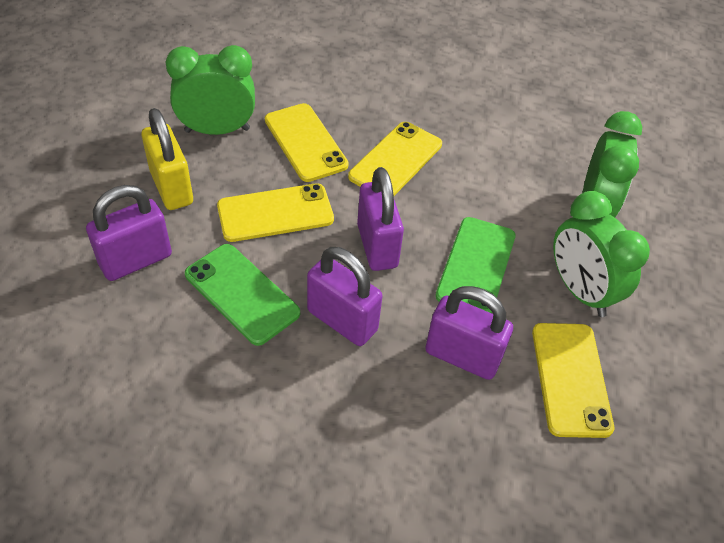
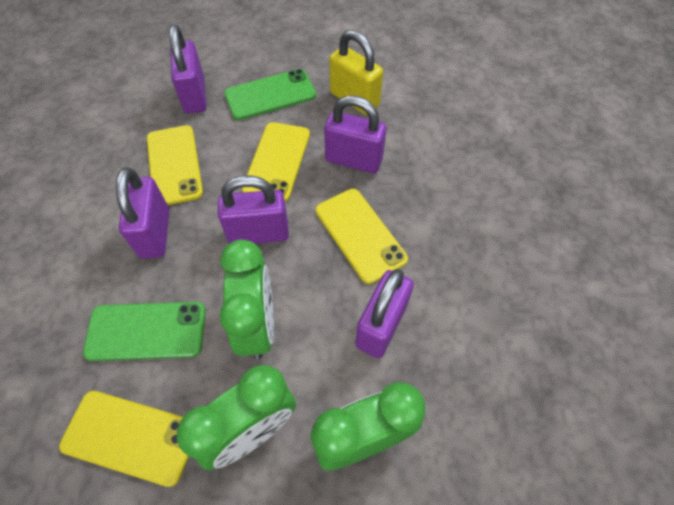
purple padlock: 4 -> 5

